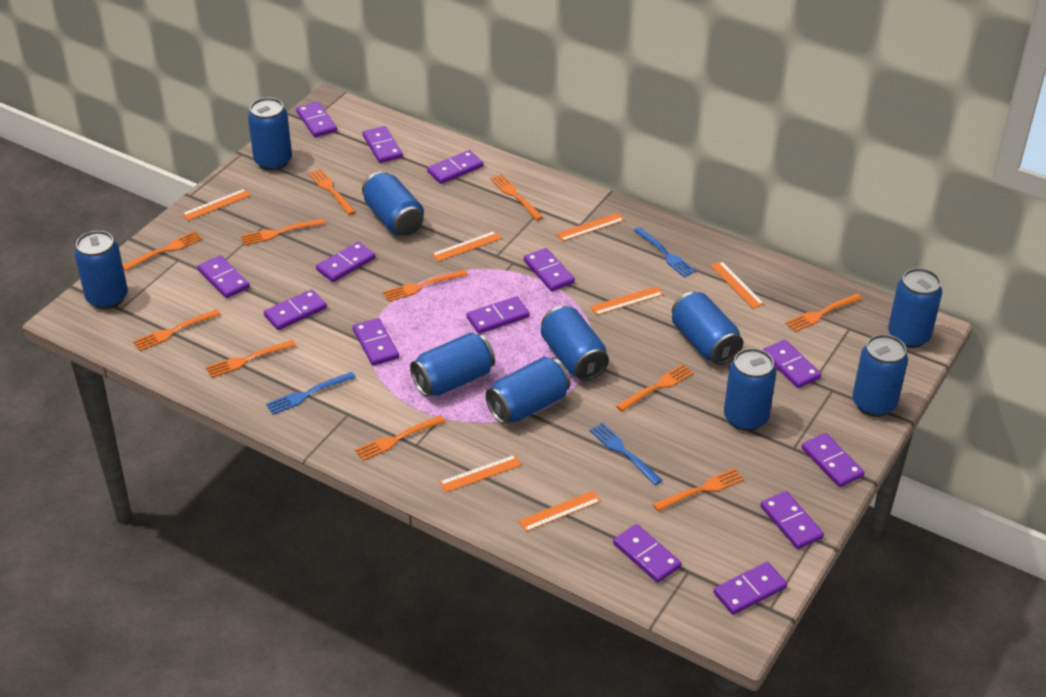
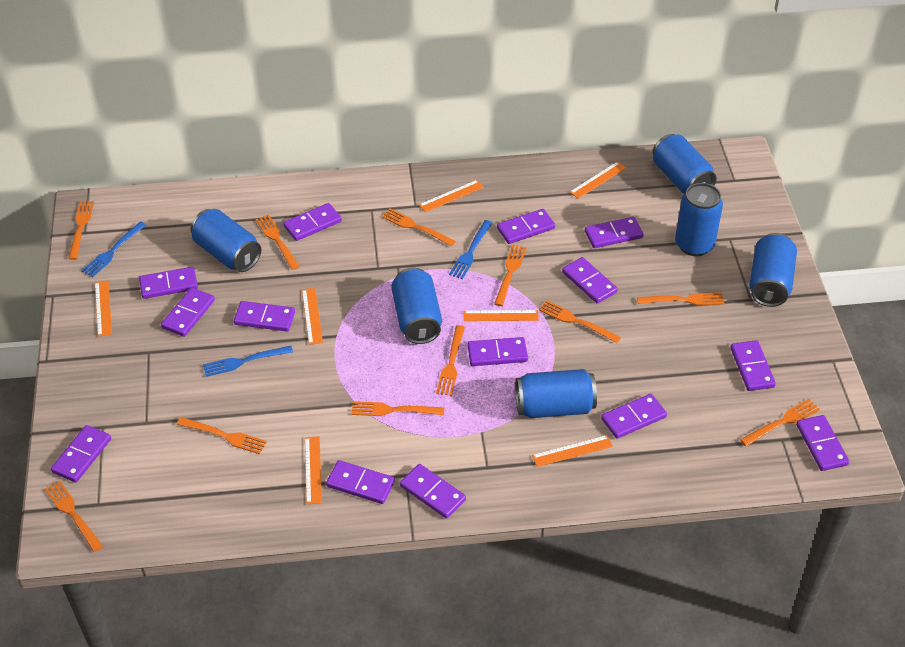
blue can: 10 -> 6

